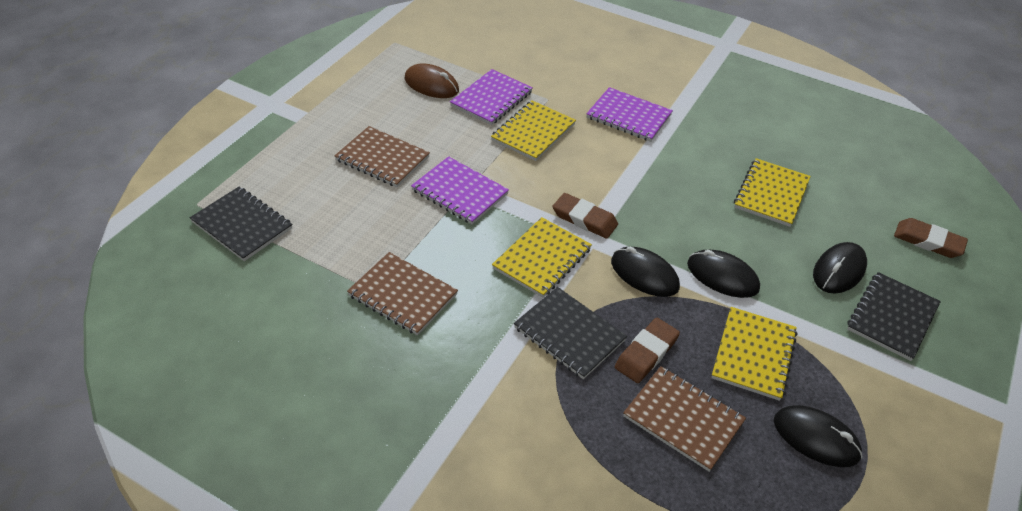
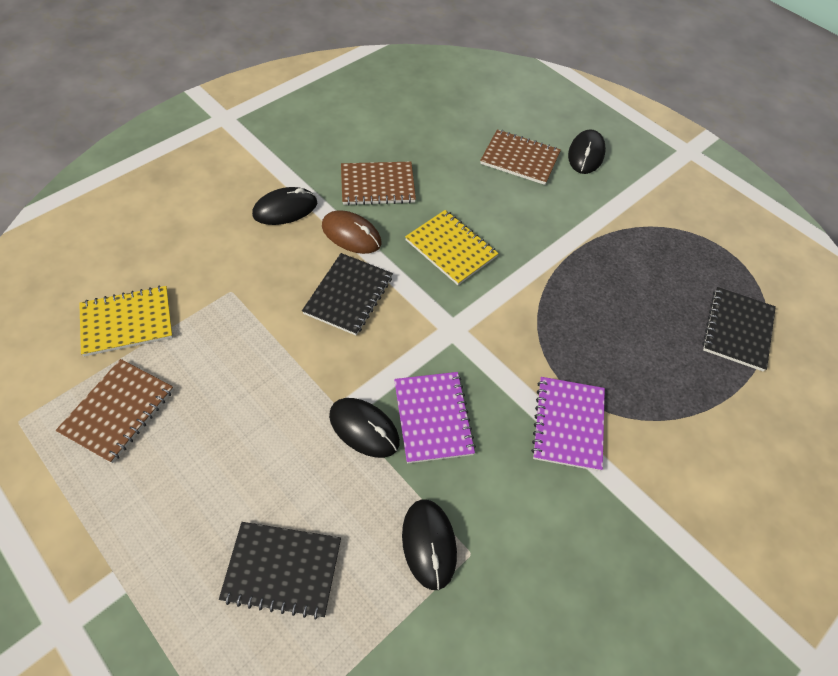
brown eraser: 3 -> 0
purple notebook: 3 -> 2
yellow notebook: 4 -> 2

